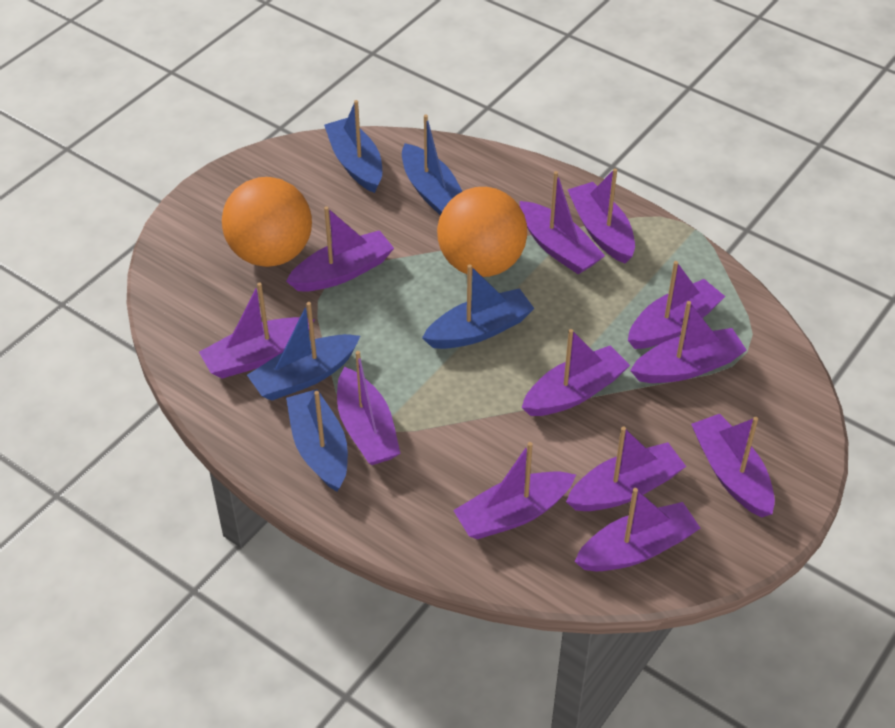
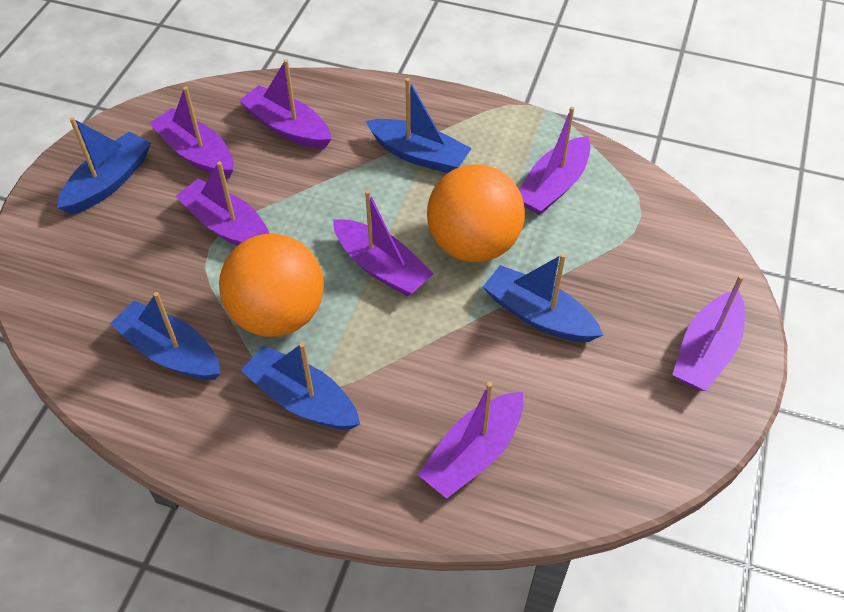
purple boat: 12 -> 7

